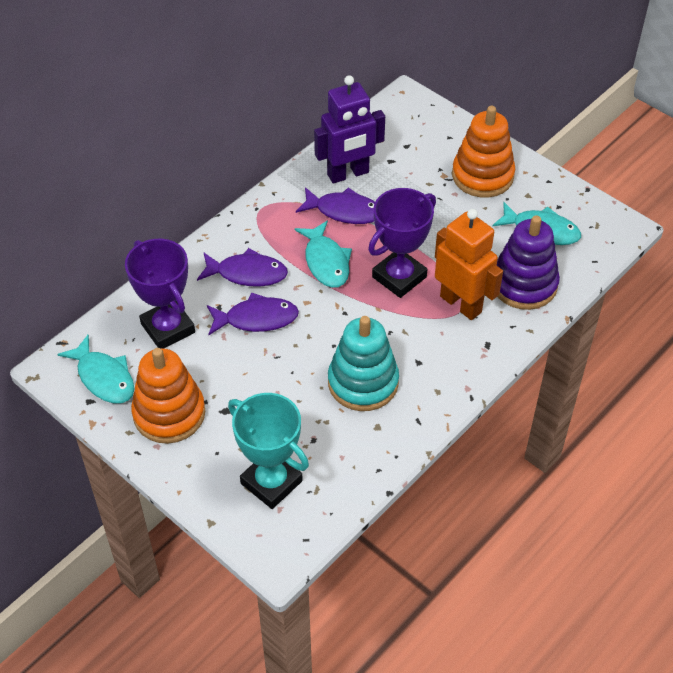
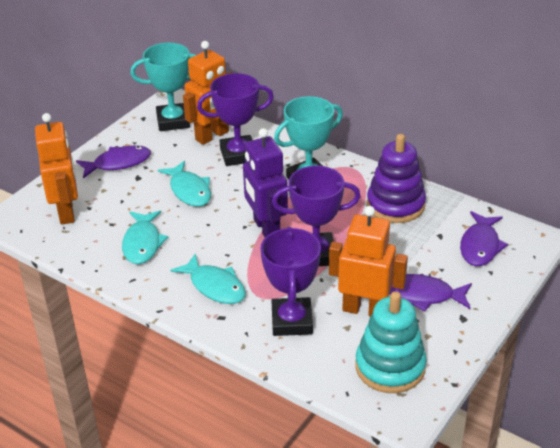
orange robot: 1 -> 3
orange stacking toy: 2 -> 0
purple trophy: 2 -> 3
turquoise trophy: 1 -> 2

